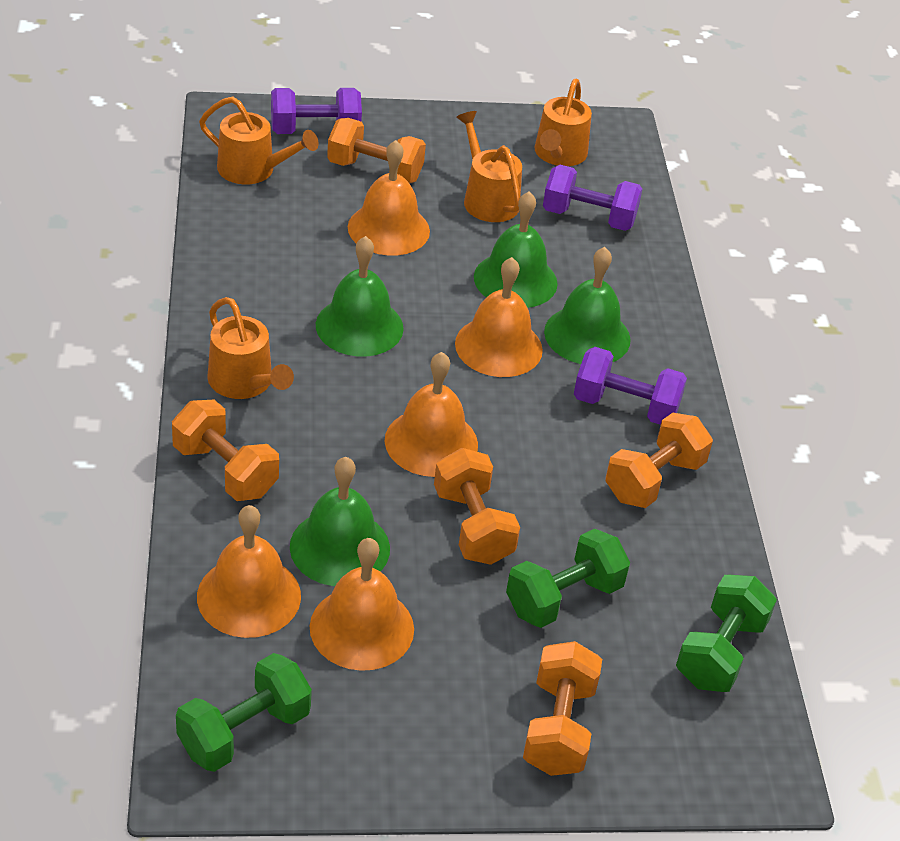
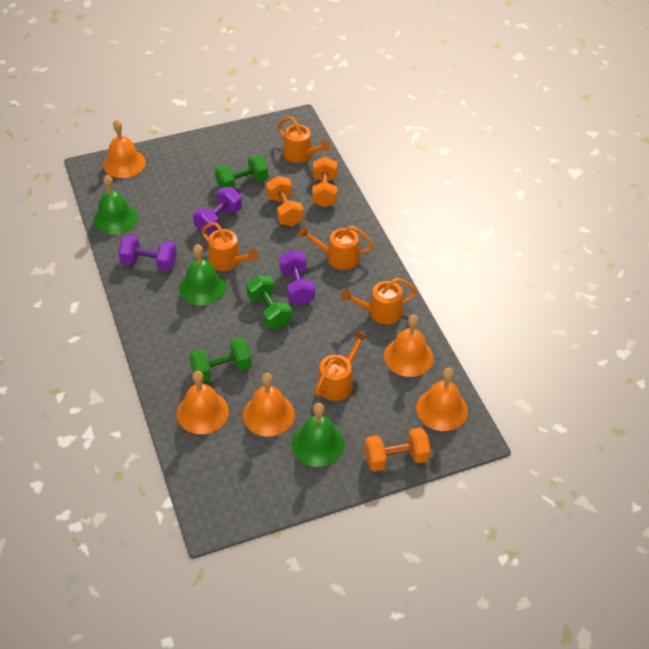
green bell: 4 -> 3
orange dumbbell: 5 -> 3
orange watering can: 4 -> 5

